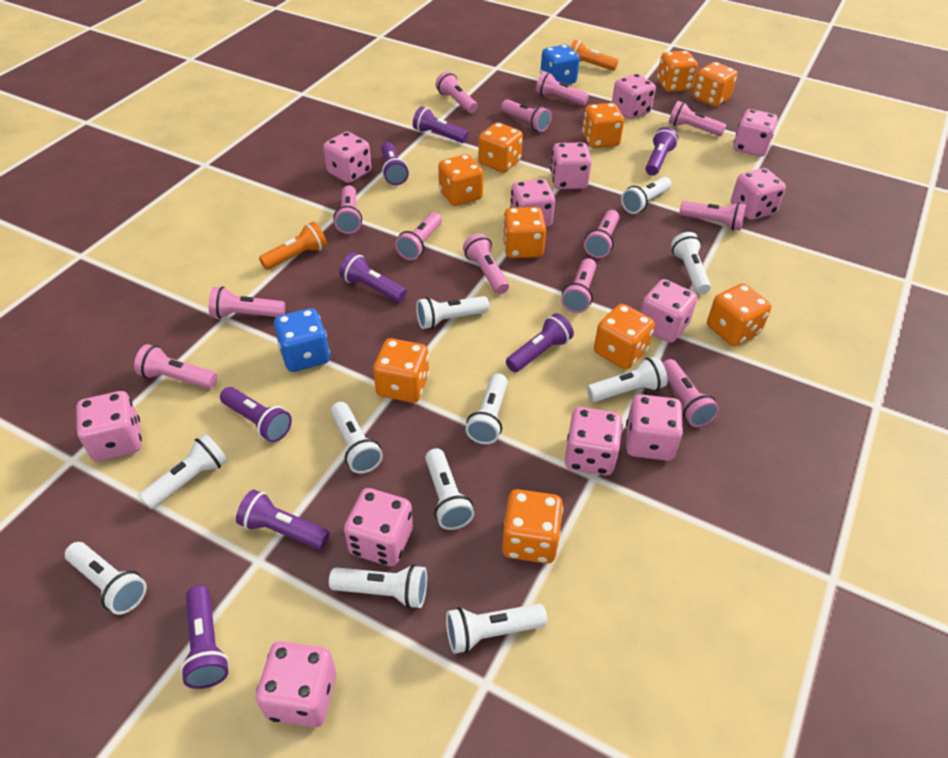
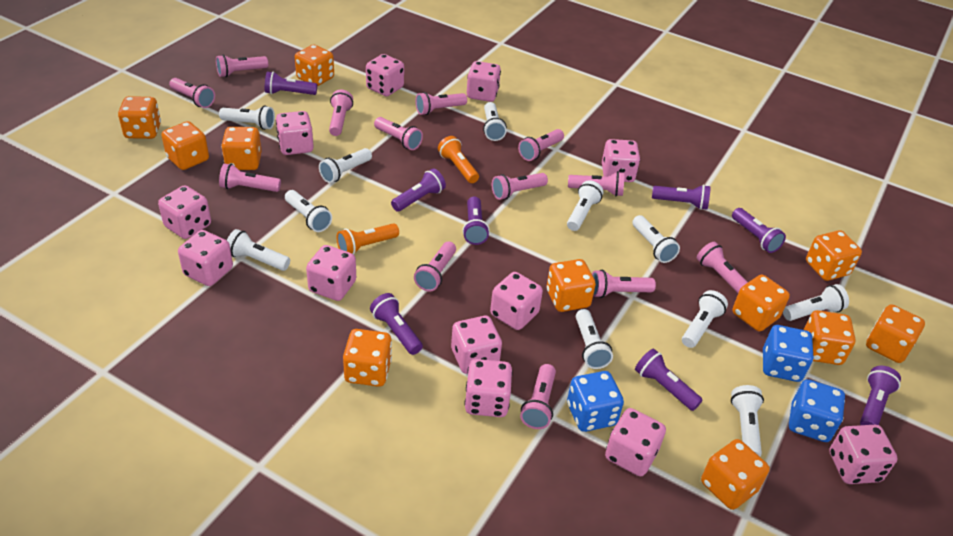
blue dice: 2 -> 3
orange dice: 10 -> 11

